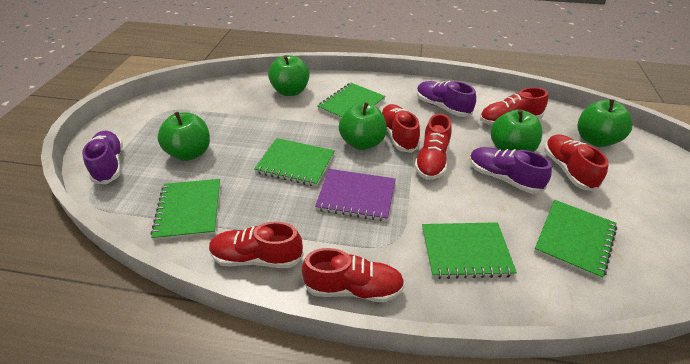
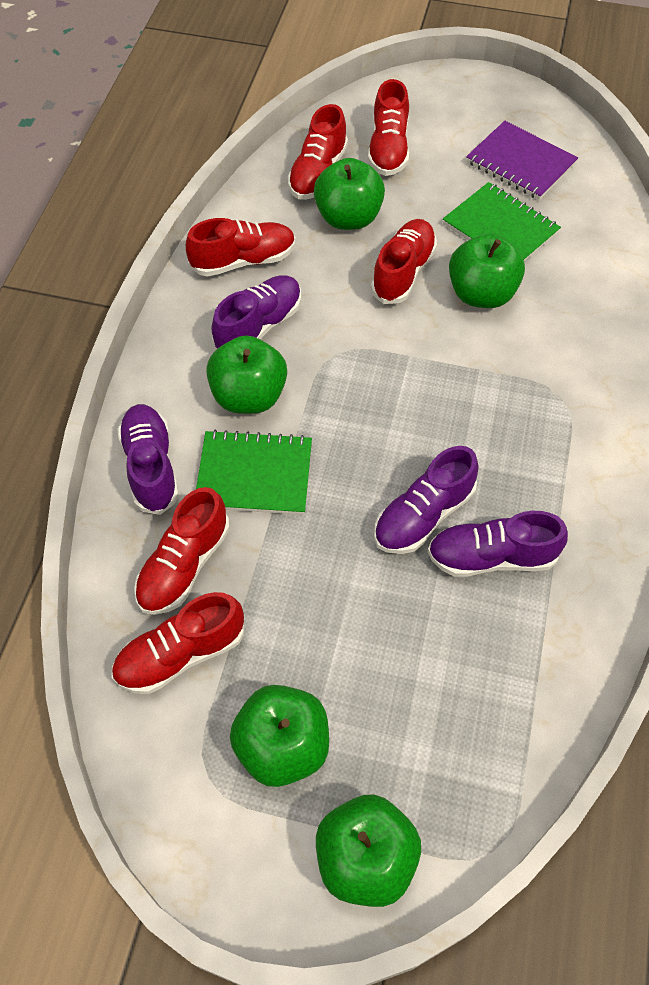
green notebook: 5 -> 2
purple shoe: 3 -> 4

